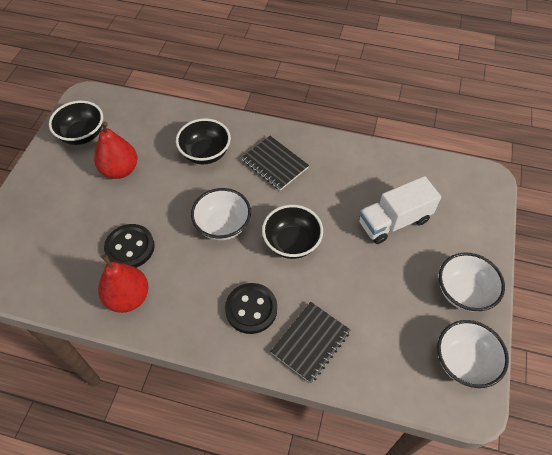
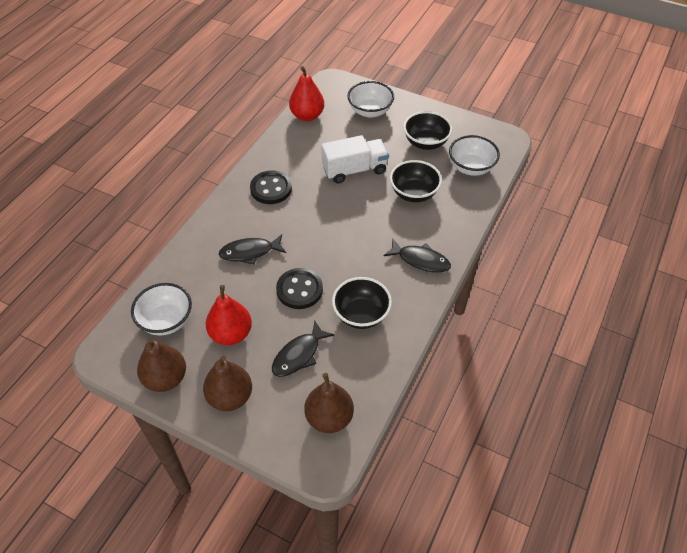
black fish: 0 -> 3
black notebook: 2 -> 0
brown pear: 0 -> 3

